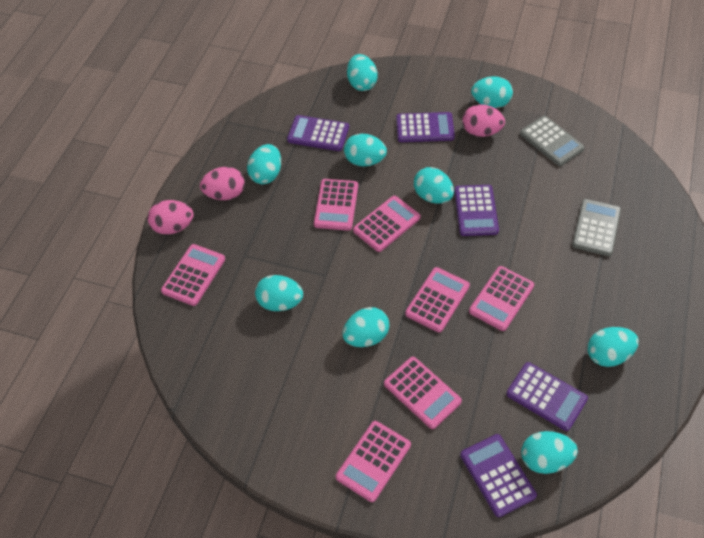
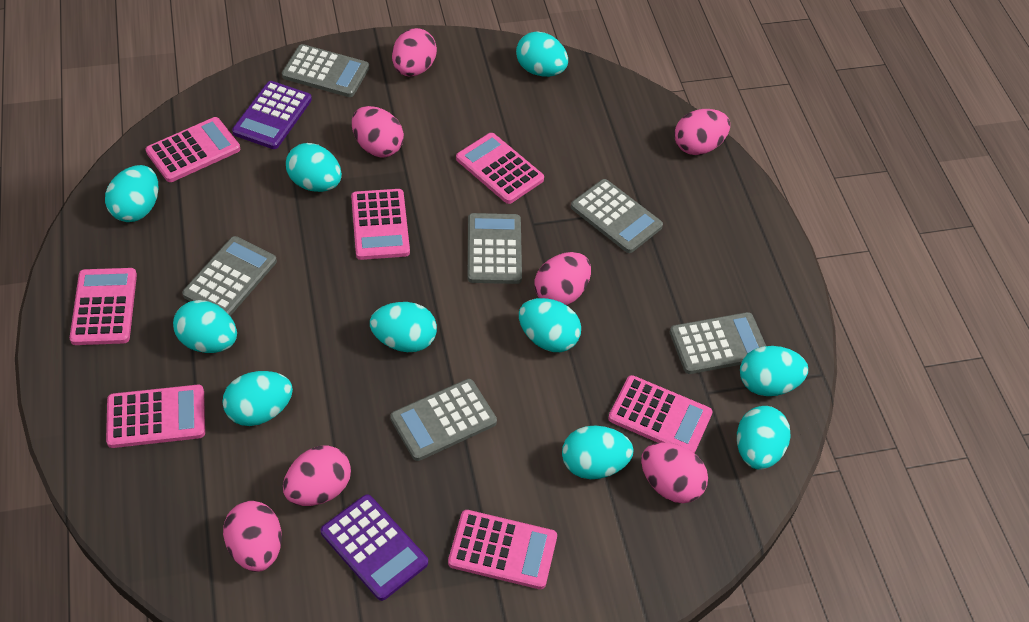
grey calculator: 2 -> 6
pink egg: 3 -> 7
purple calculator: 5 -> 2
turquoise egg: 9 -> 10

